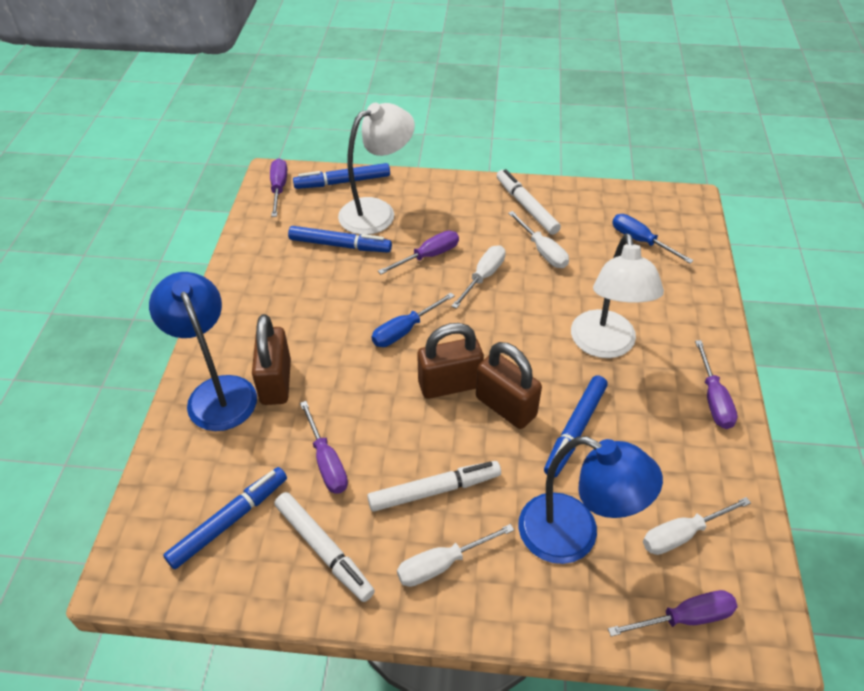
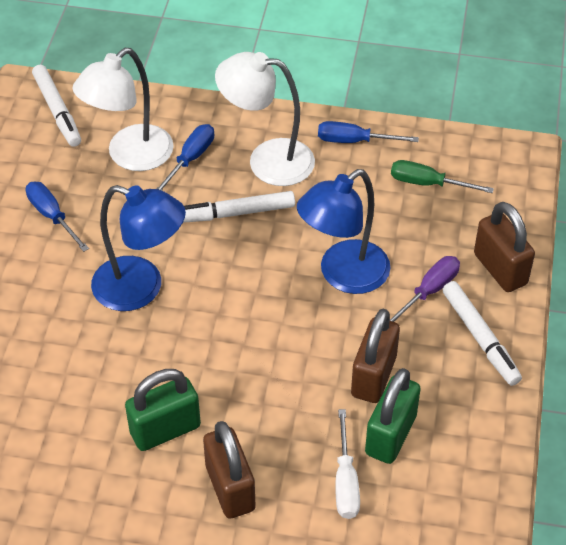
blue marker: 4 -> 0
blue screwdriver: 2 -> 3
green padlock: 0 -> 2
green screwdriver: 0 -> 1
purple screwdriver: 5 -> 1
white screwdriver: 4 -> 1

